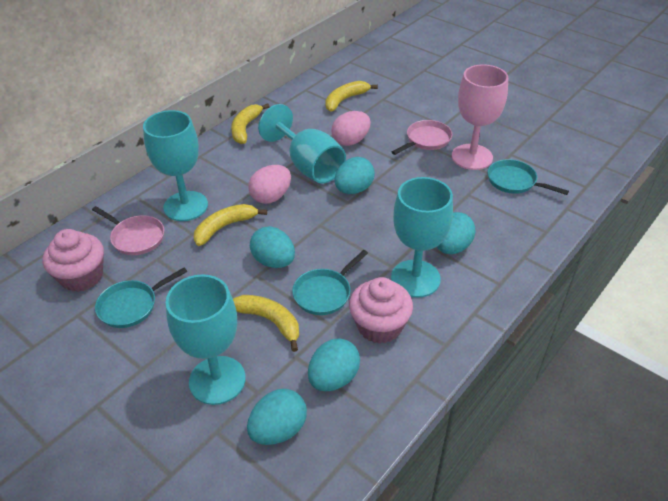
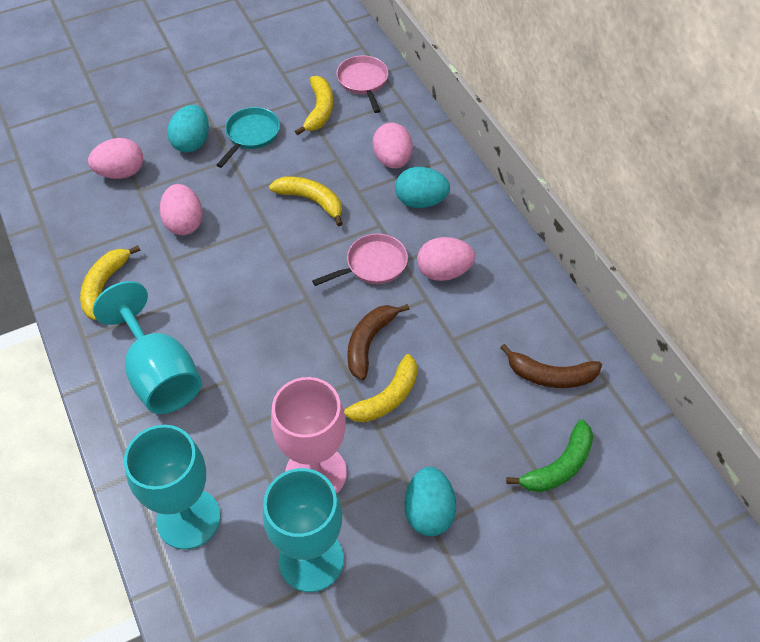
brown banana: 0 -> 2
green banana: 0 -> 1
pink cupcake: 2 -> 0
pink egg: 2 -> 4
turquoise egg: 5 -> 3
turquoise goblet: 4 -> 3
turquoise pan: 3 -> 1

